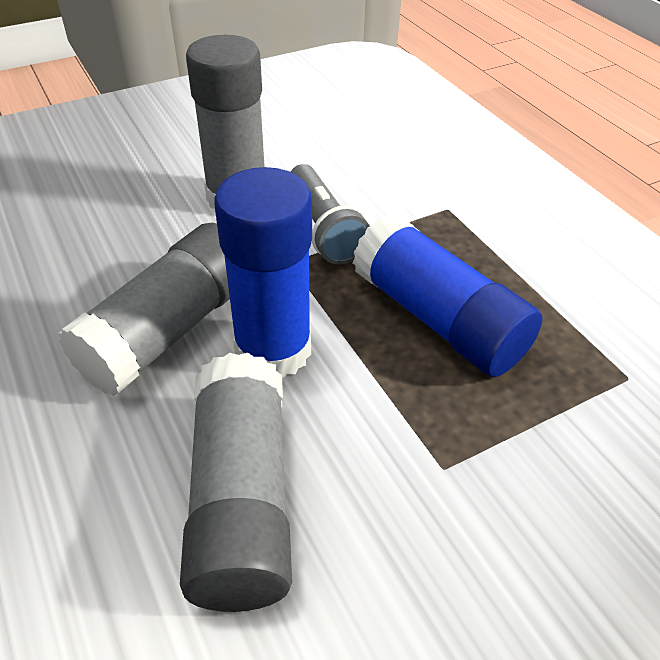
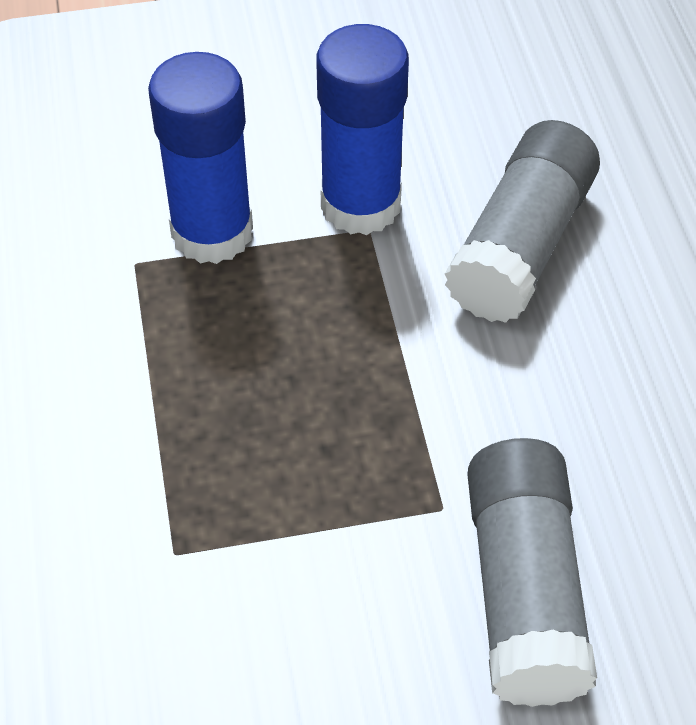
grey flashlight: 1 -> 0
grey glue stick: 3 -> 2

